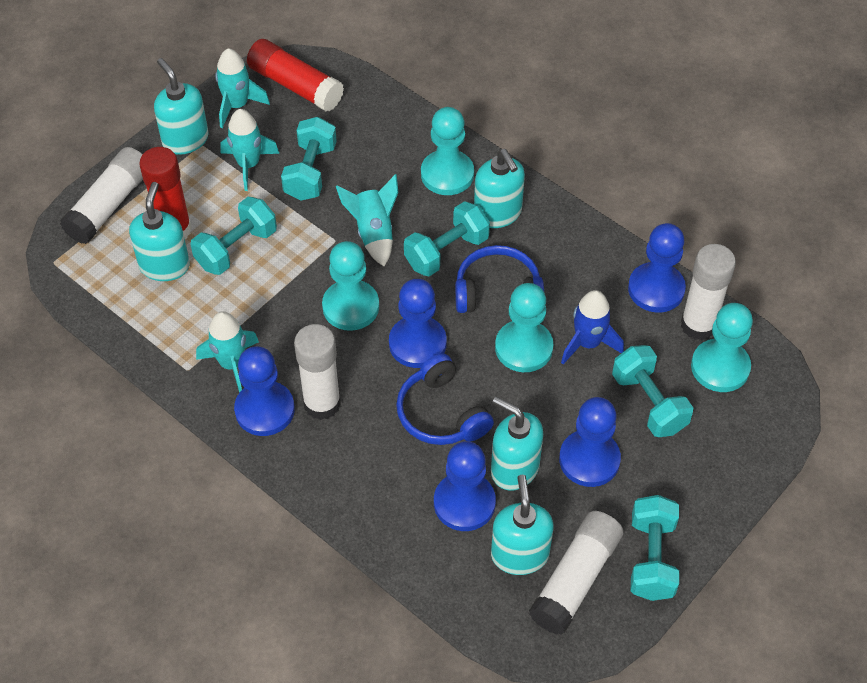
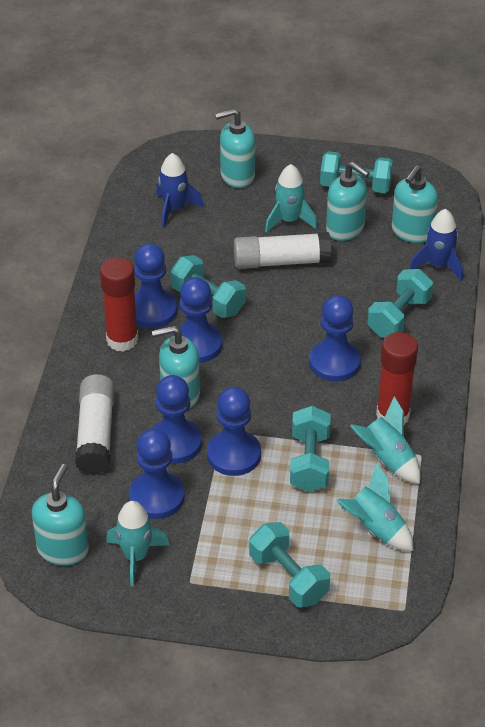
blue headphones: 2 -> 0
blue pawn: 5 -> 6
blue rocket: 1 -> 2
turquoise pawn: 4 -> 0
white glue stick: 4 -> 2

